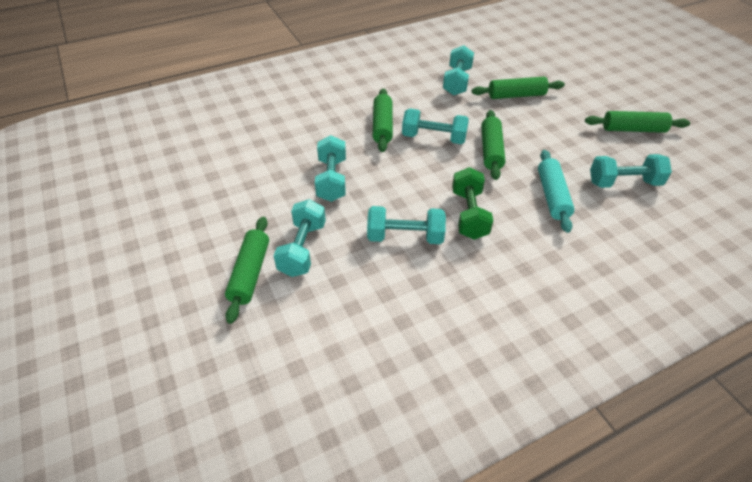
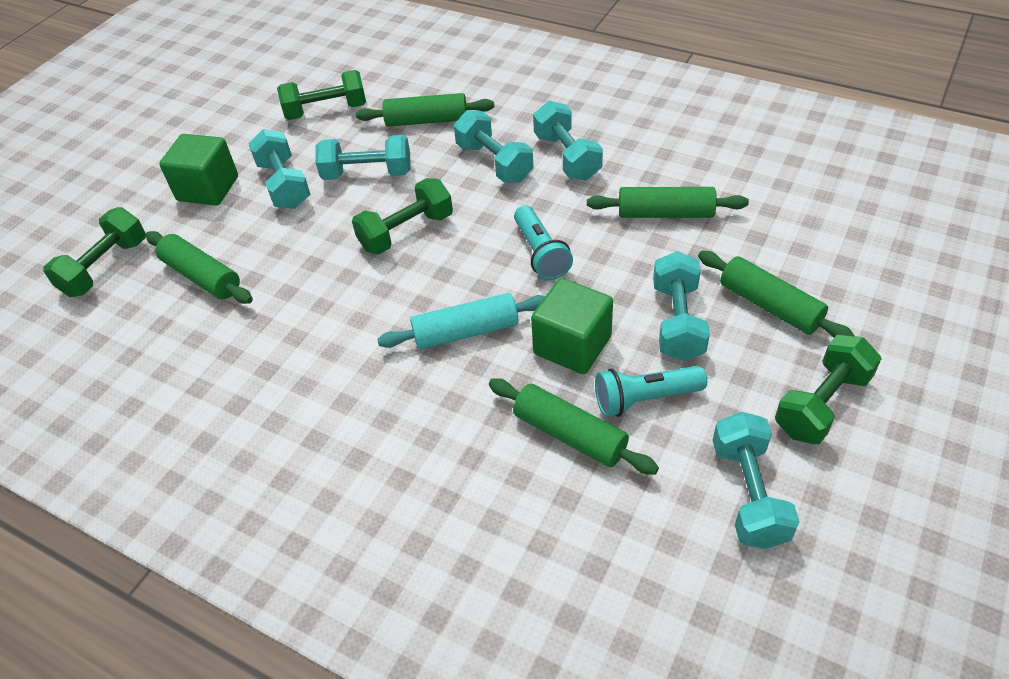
green cube: 0 -> 2
green dumbbell: 1 -> 4
turquoise flashlight: 0 -> 2

